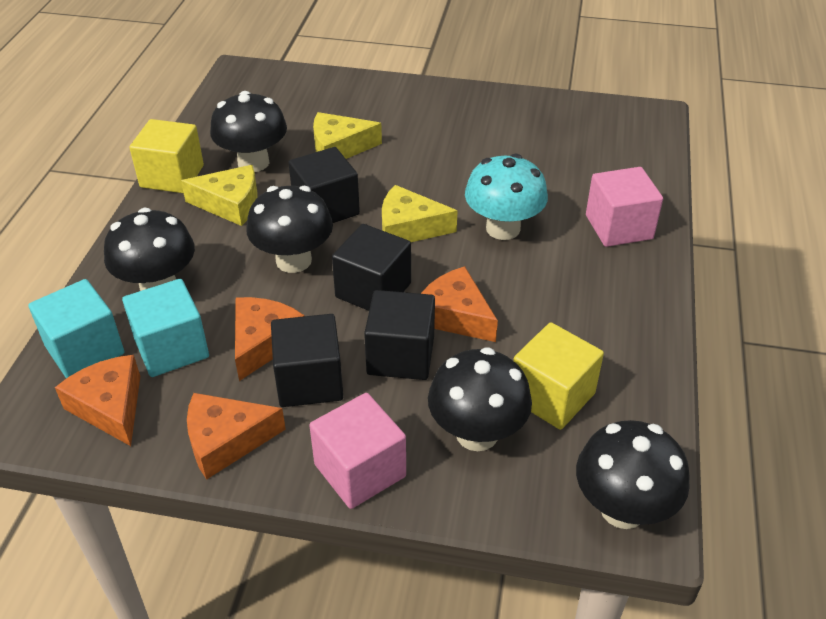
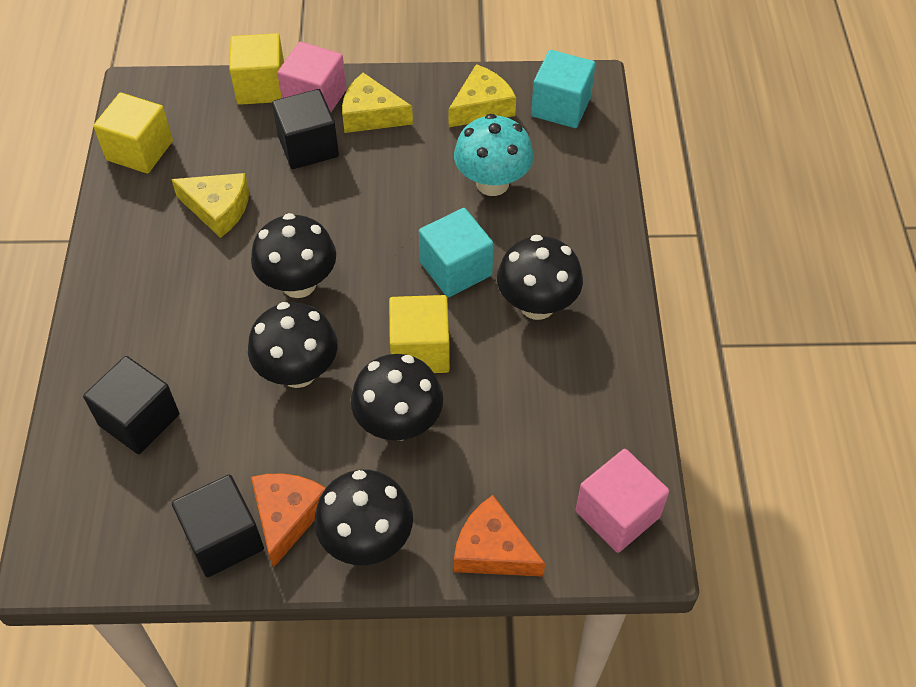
black cube: 4 -> 3
orange cheese: 4 -> 2
yellow cube: 2 -> 3

